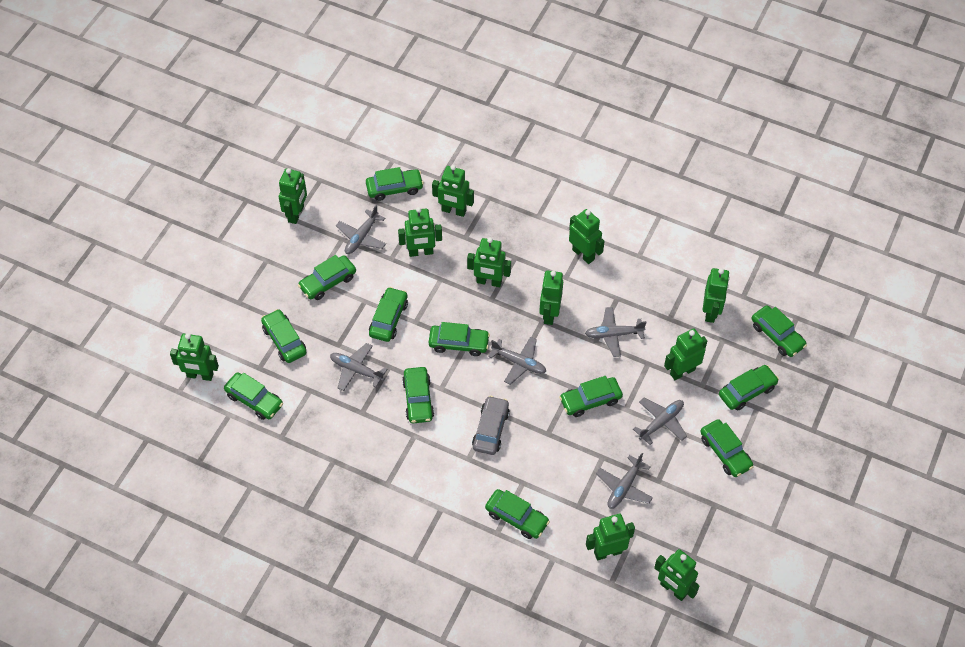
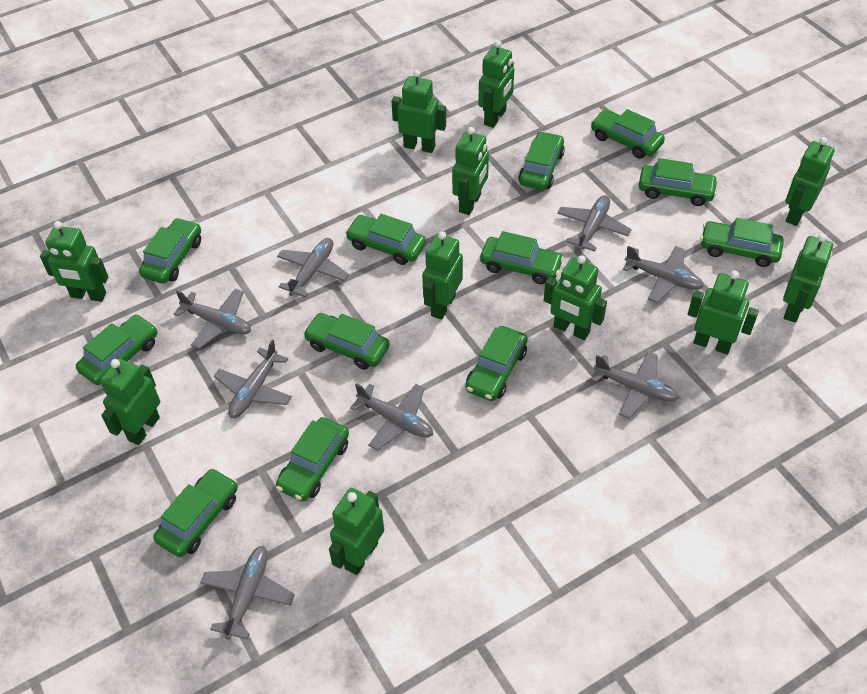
grey car: 1 -> 0
grey plane: 6 -> 8

